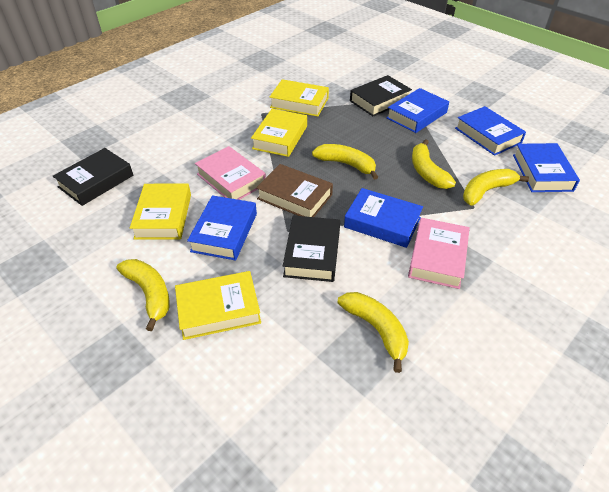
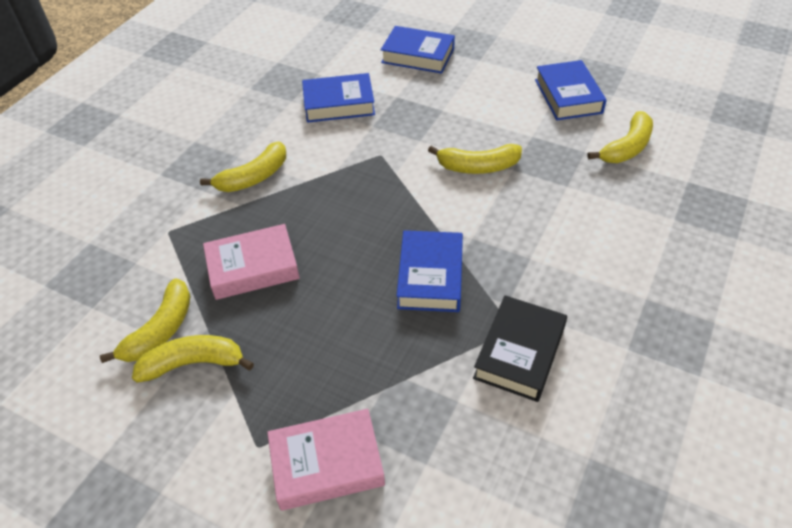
black book: 3 -> 1
blue book: 5 -> 4
brown book: 1 -> 0
yellow book: 4 -> 0

